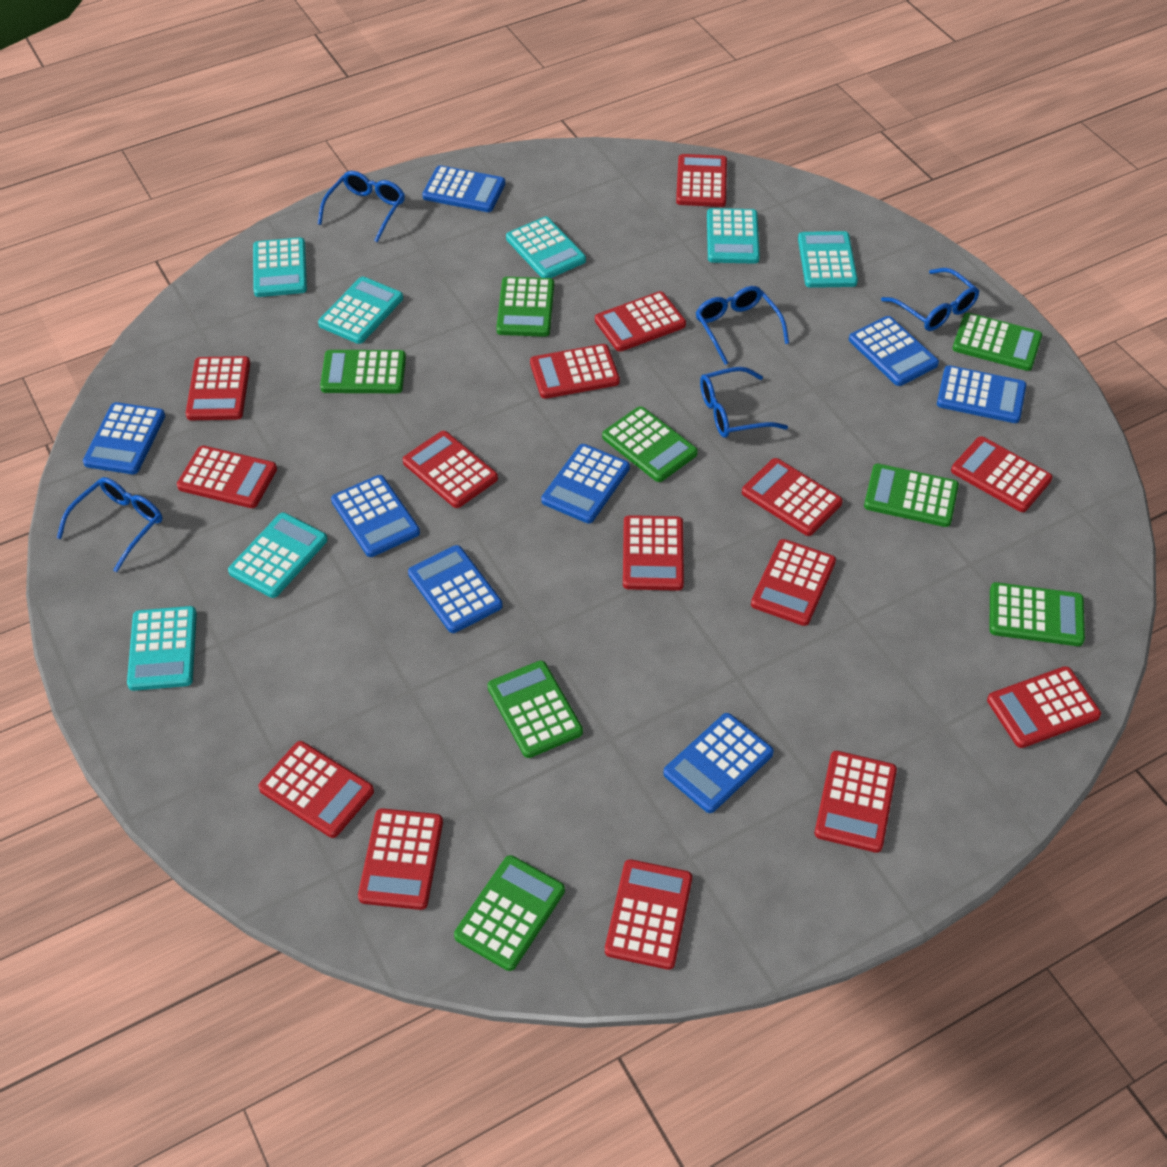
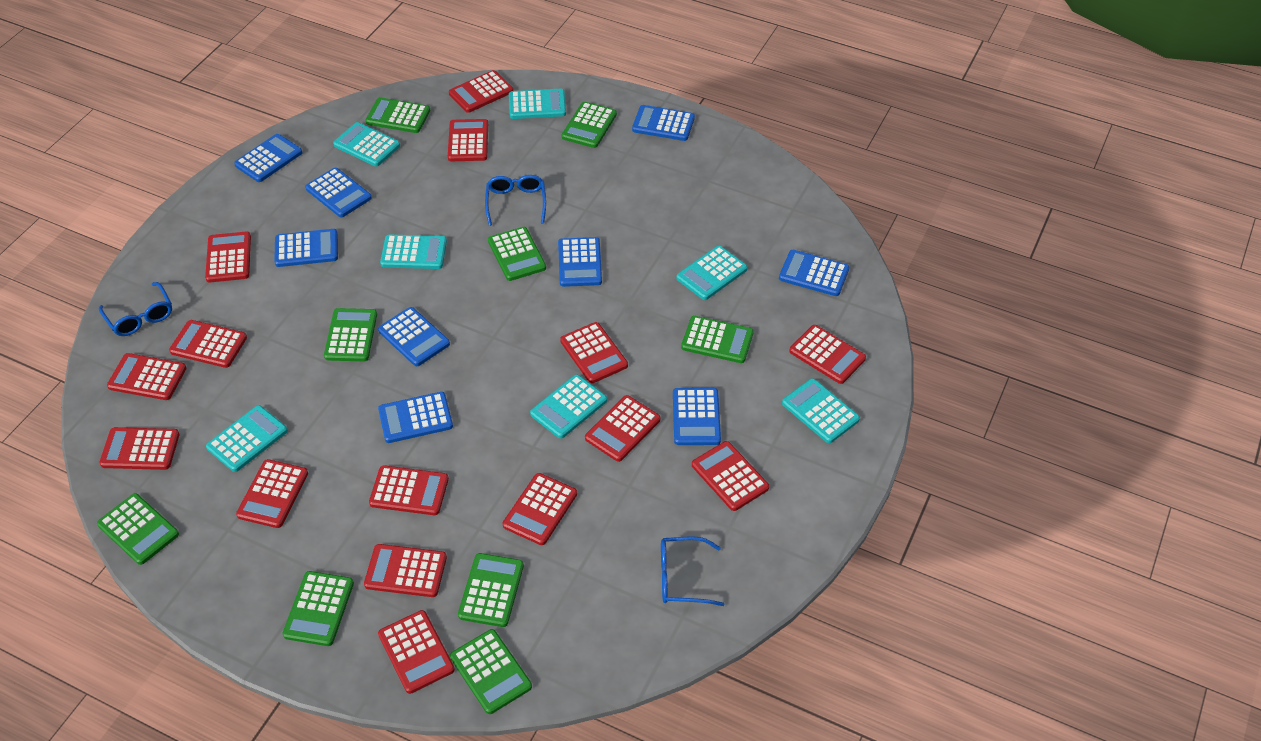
blue calculator: 8 -> 9
blue glasses: 5 -> 3
green calculator: 8 -> 9

